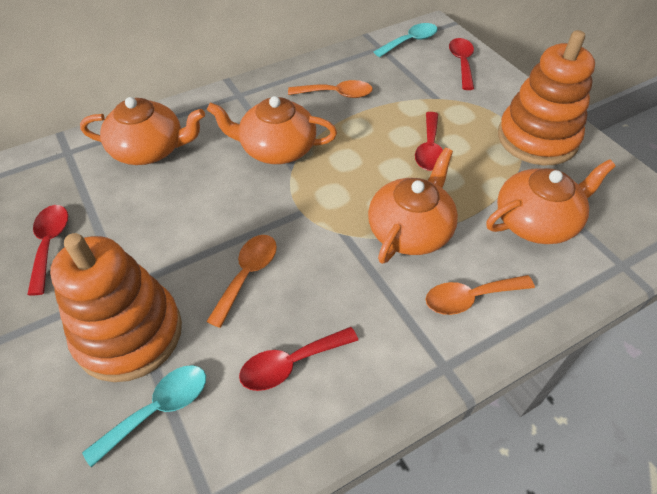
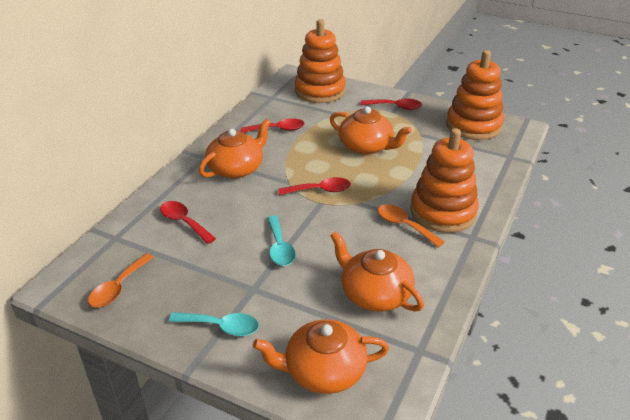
orange spoon: 3 -> 2
orange stacking toy: 2 -> 3

